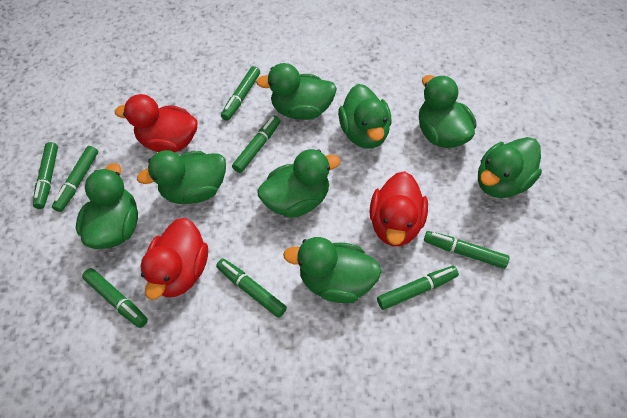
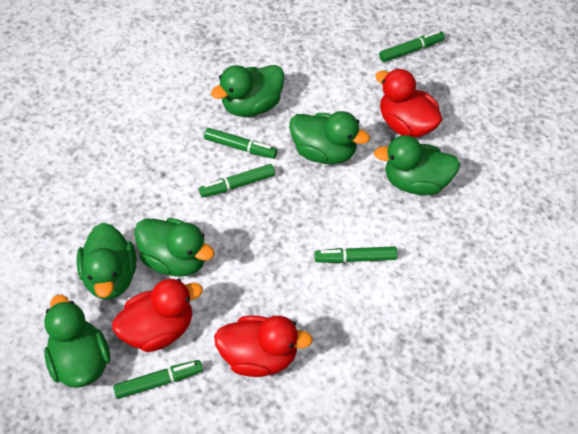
green duck: 8 -> 6
green marker: 8 -> 5

